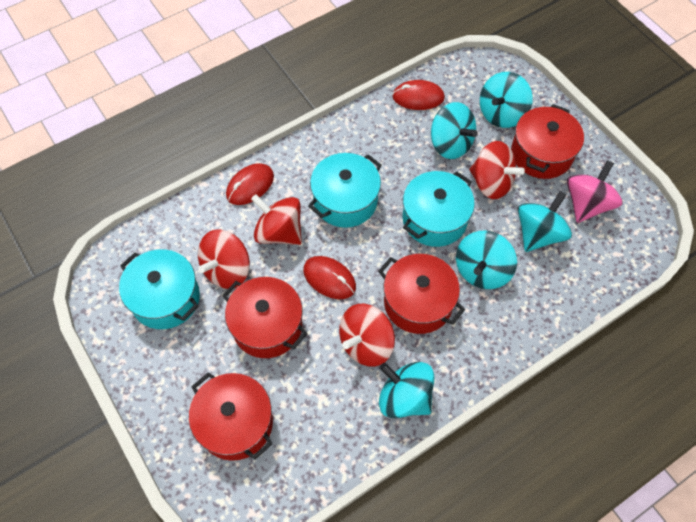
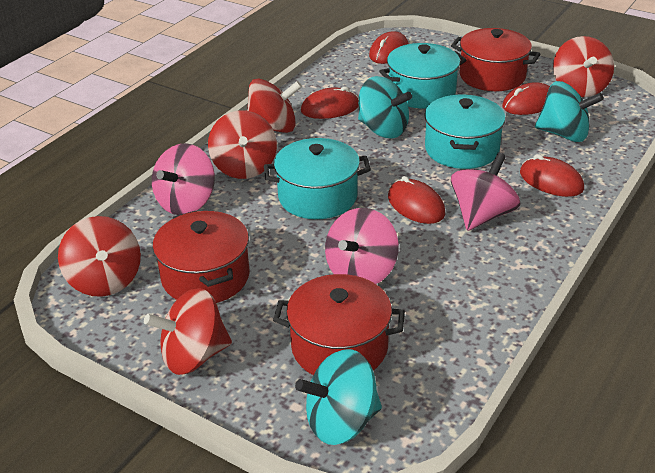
pink spinning top: 1 -> 3
red mouse: 3 -> 5
red pot: 4 -> 3
red spinning top: 4 -> 5
turquoise spinning top: 5 -> 3

